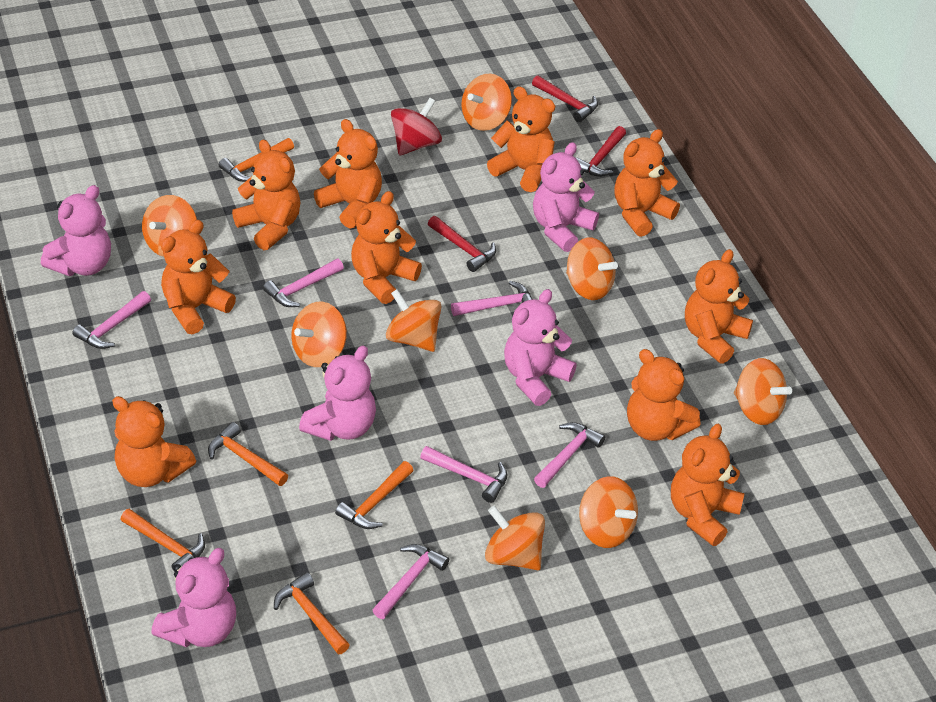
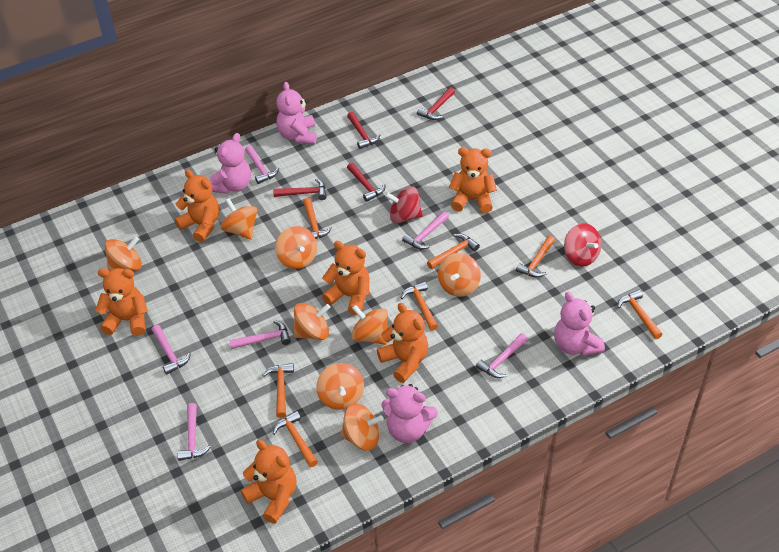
orange hammer: 5 -> 7
orange teddy bear: 10 -> 6
pink teddy bear: 5 -> 4
red hammer: 3 -> 4
red spinning top: 1 -> 2

